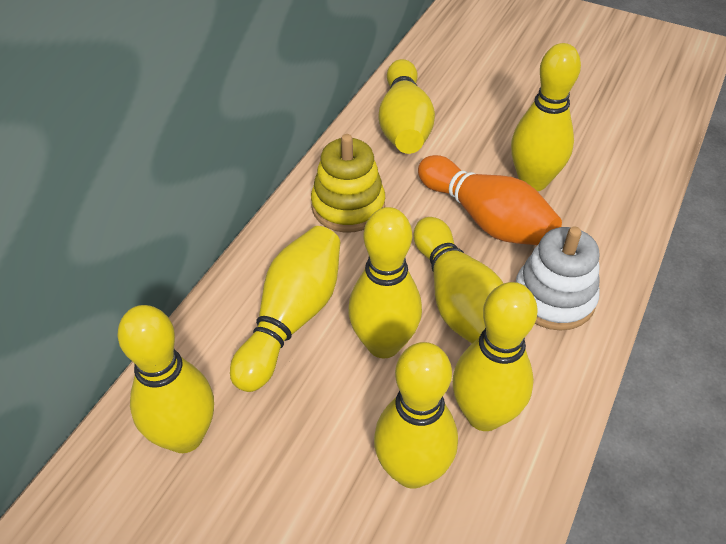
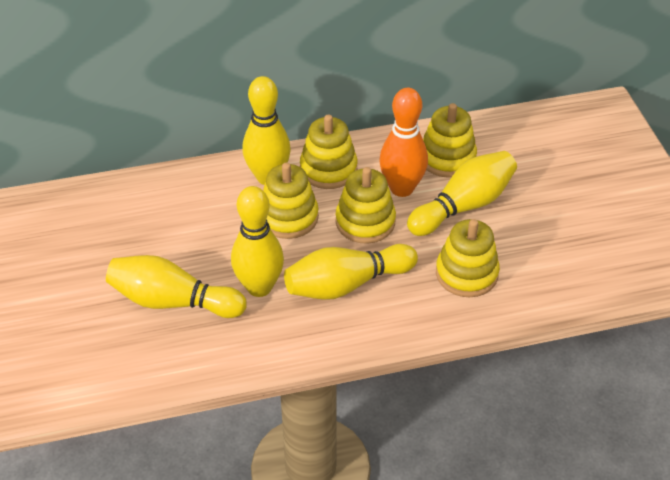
white stacking toy: 1 -> 0
yellow bowling pin: 8 -> 5
yellow stacking toy: 1 -> 5

